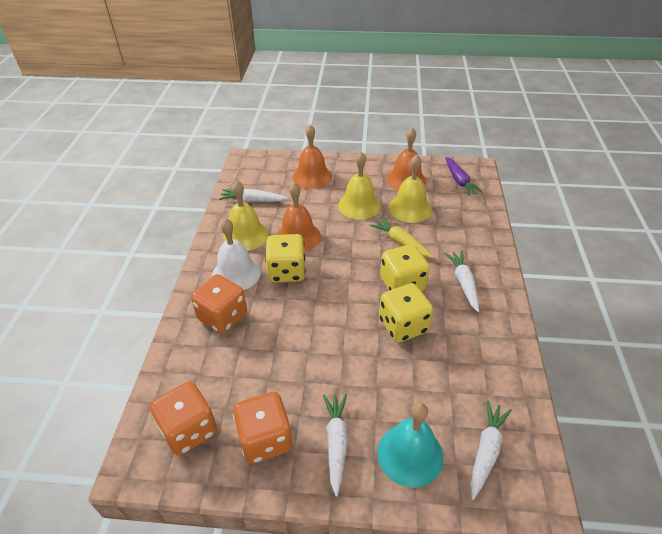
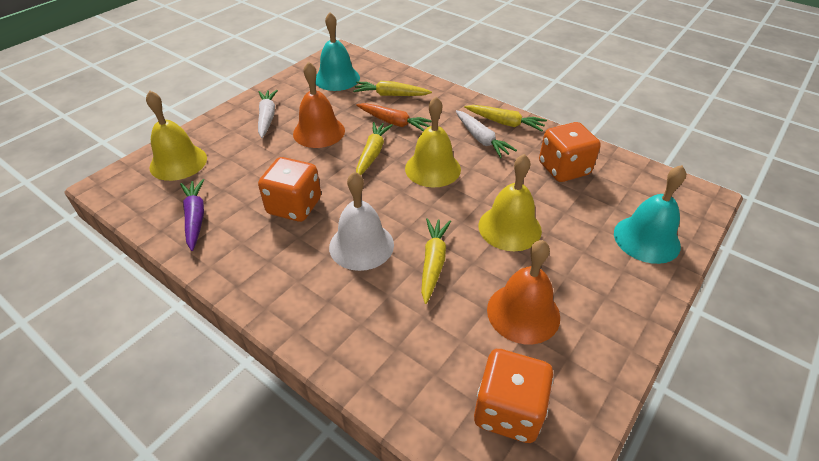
orange bell: 3 -> 2
orange carrot: 0 -> 1
turquoise bell: 1 -> 2
white carrot: 4 -> 2
yellow carrot: 1 -> 4
yellow dice: 3 -> 0

